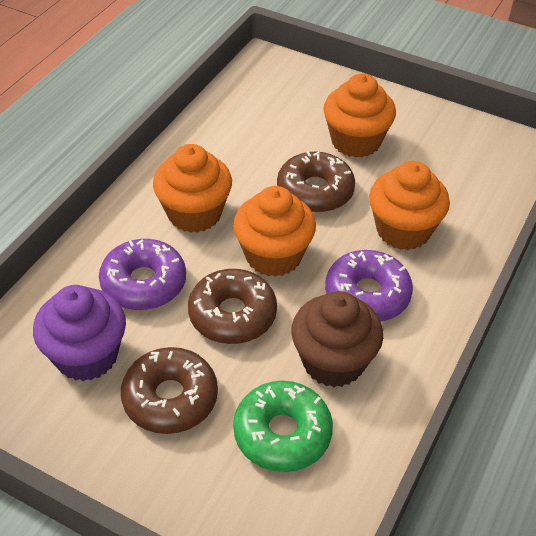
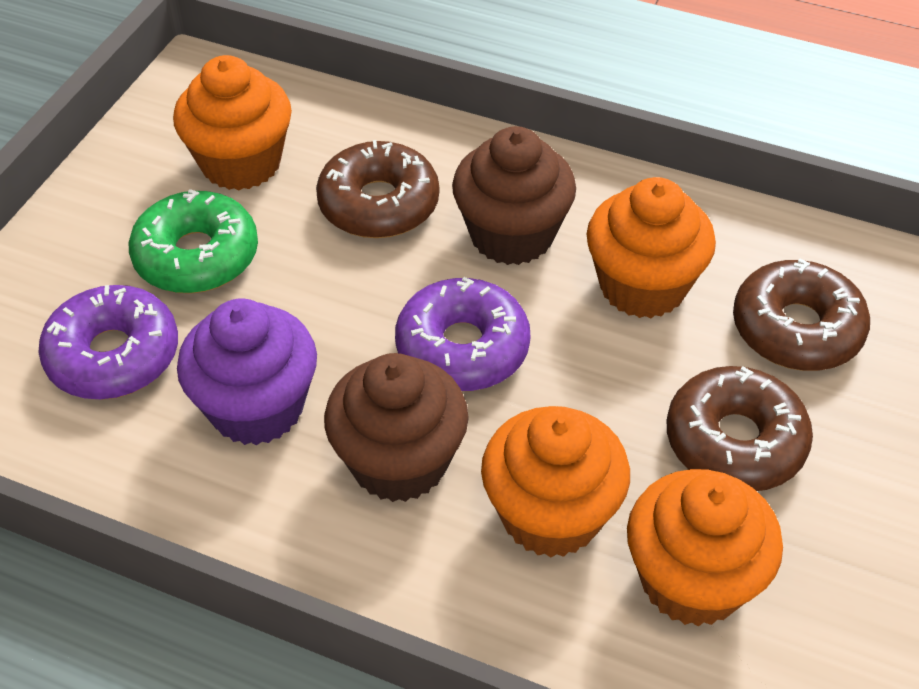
brown cupcake: 1 -> 2

